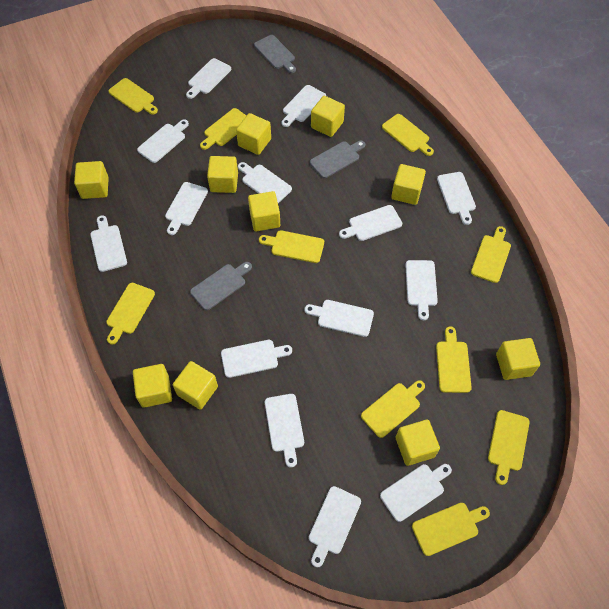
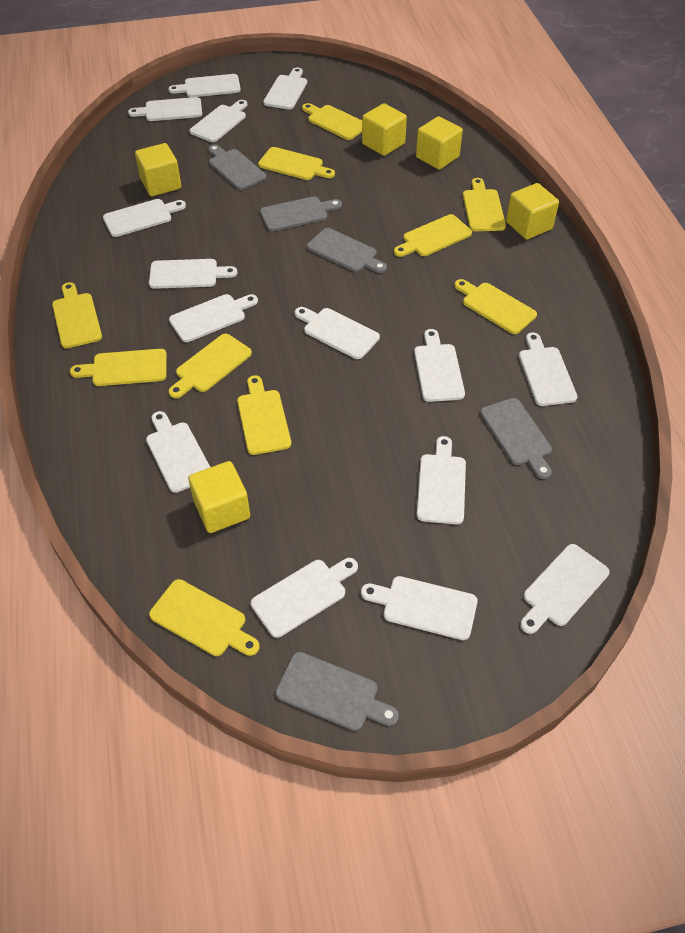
grey cutting board: 3 -> 5
white cutting board: 14 -> 15
yellow cube: 10 -> 5

